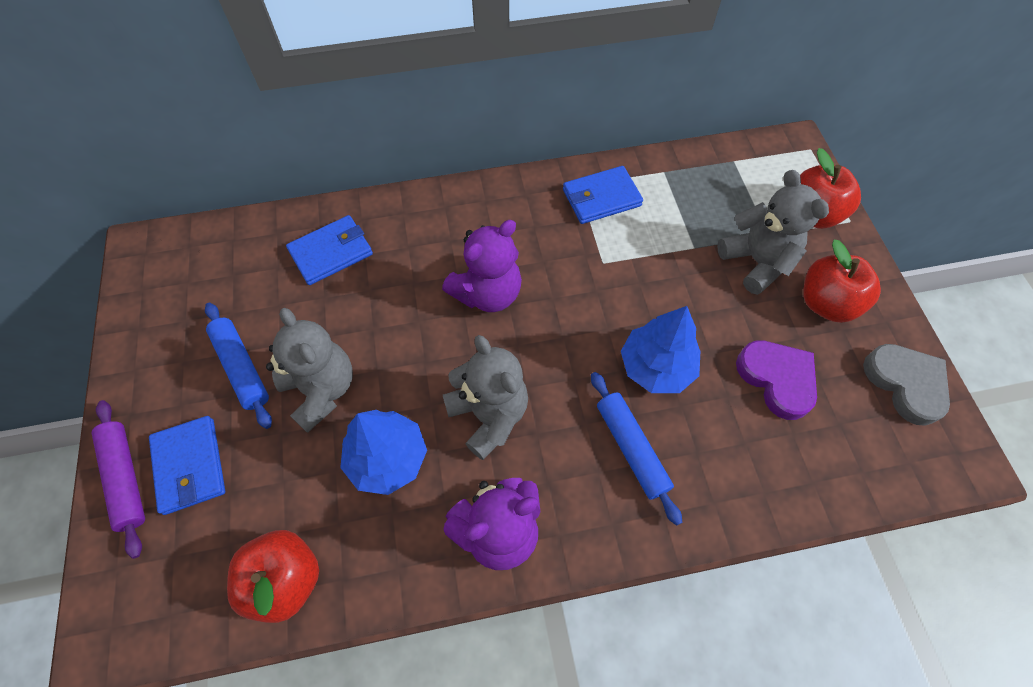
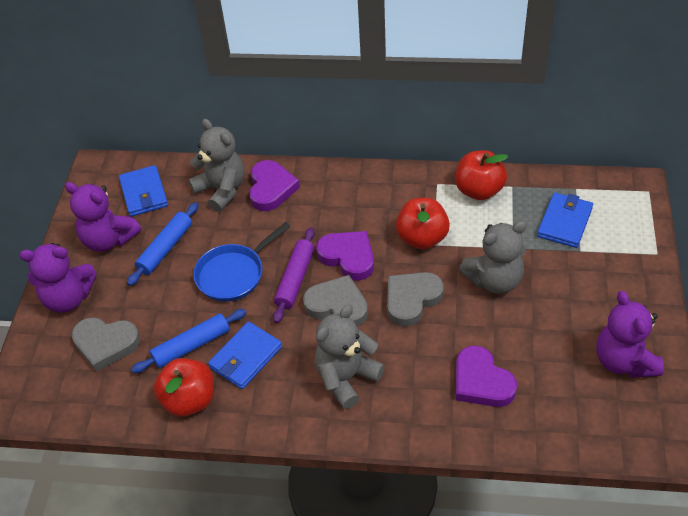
blue pan: 0 -> 1
blue tree: 2 -> 0
grey heart: 1 -> 3
purple heart: 1 -> 3
purple teddy bear: 2 -> 3

